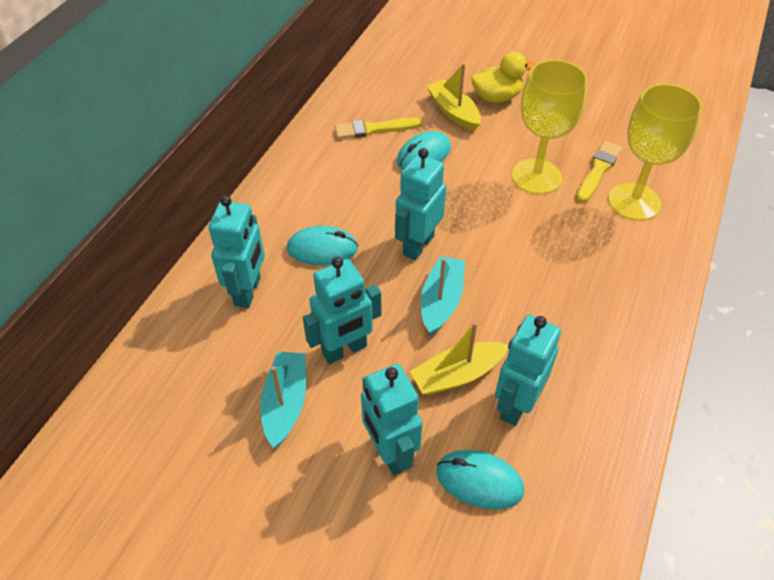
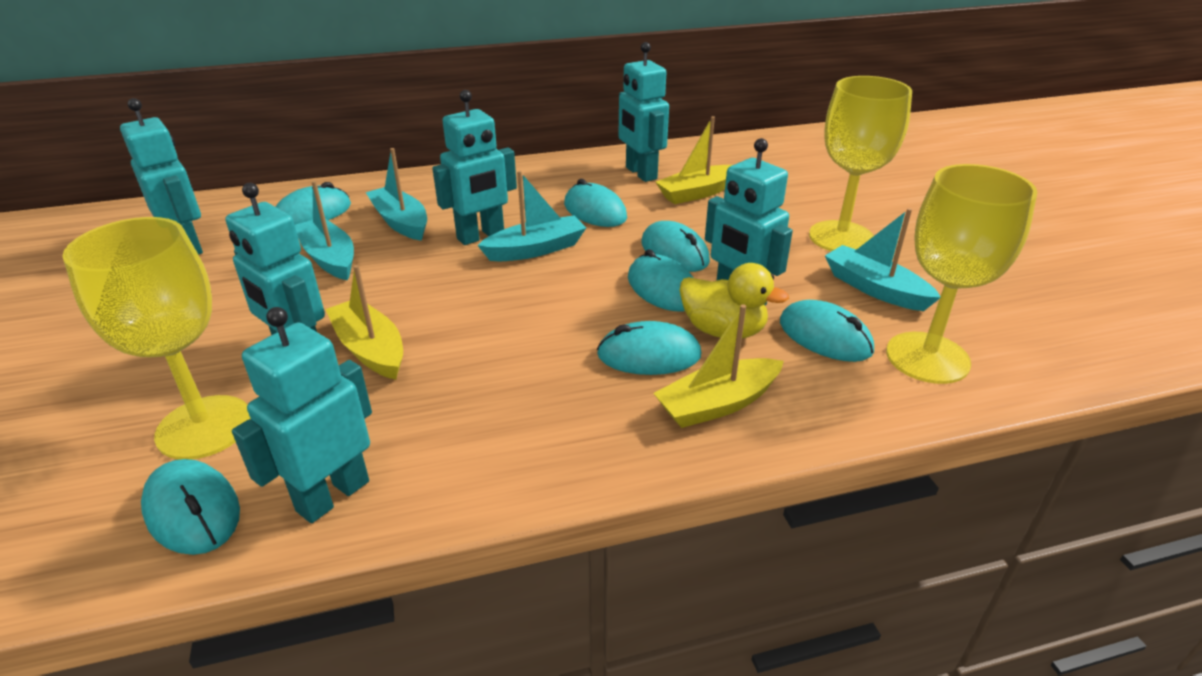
turquoise boat: 2 -> 4
turquoise mouse: 3 -> 7
turquoise robot: 5 -> 6
yellow boat: 2 -> 3
yellow brush: 2 -> 0
yellow goblet: 2 -> 3

